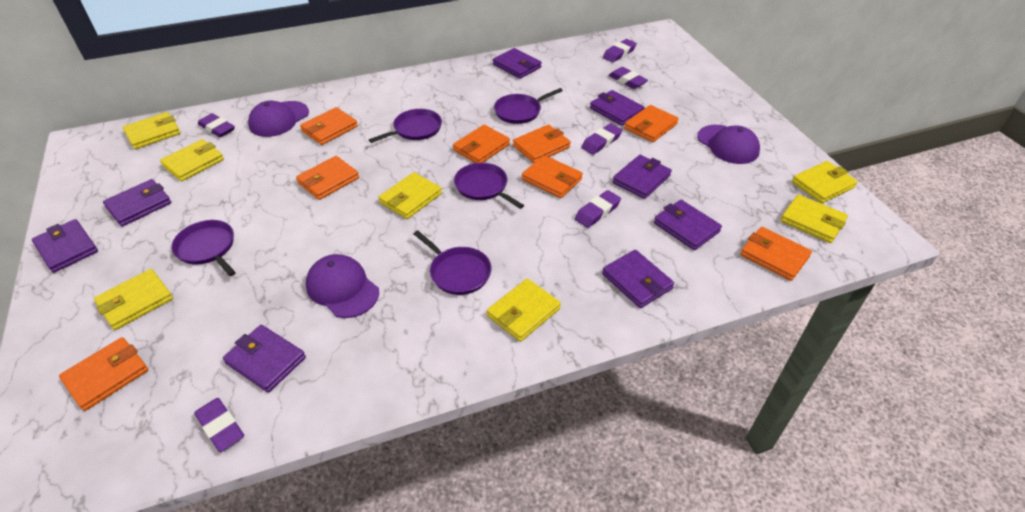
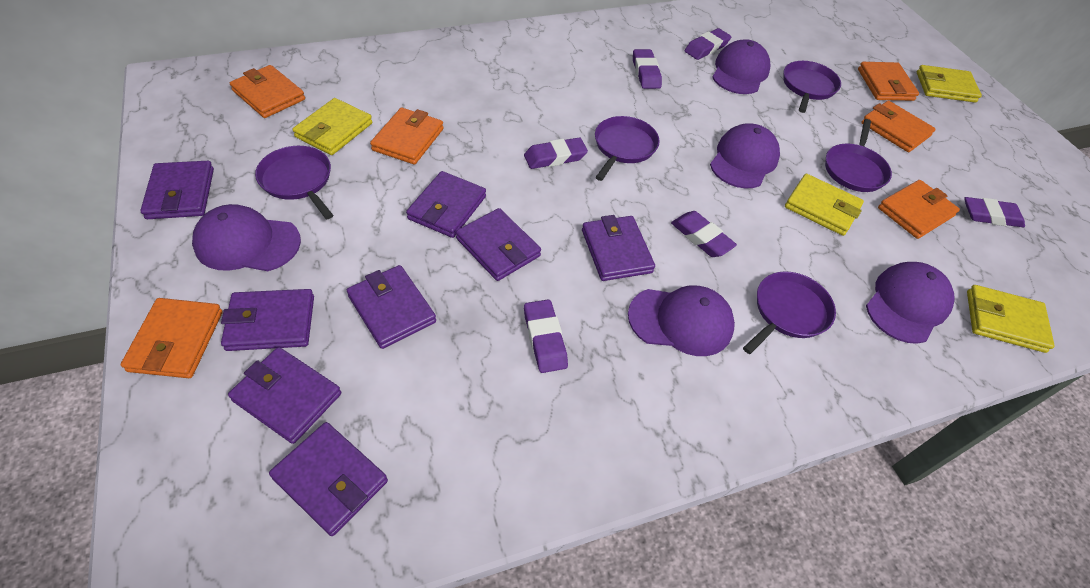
orange wallet: 8 -> 6
purple cap: 3 -> 5
yellow wallet: 7 -> 4

